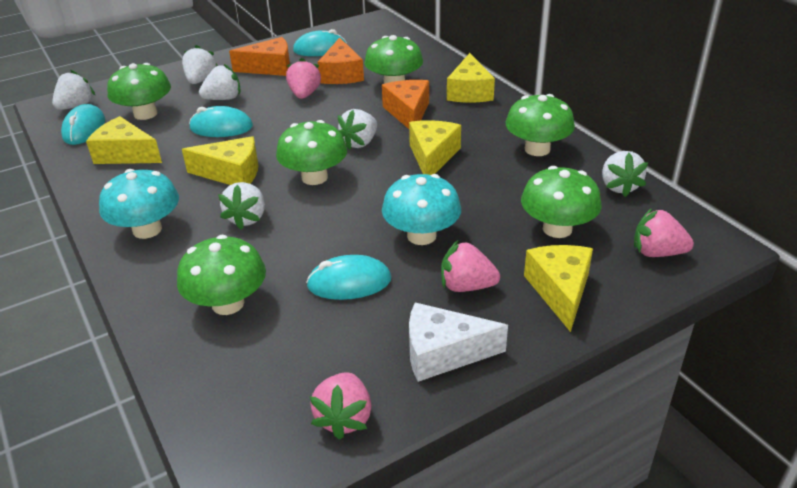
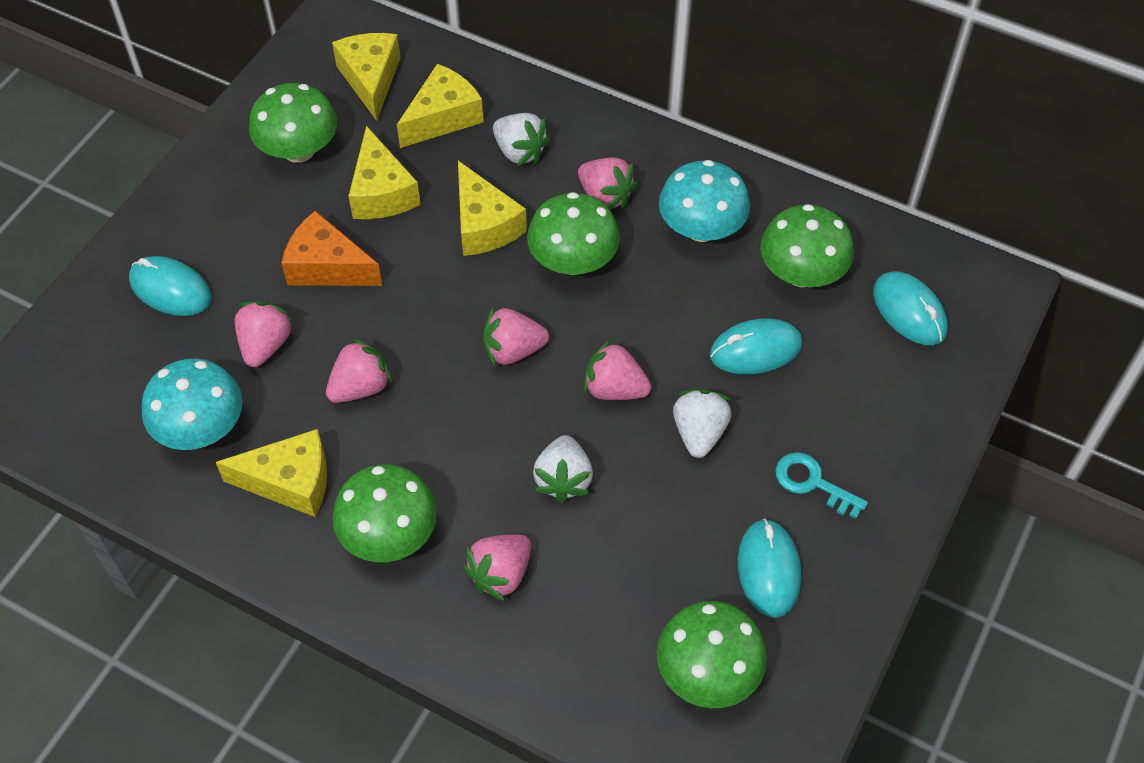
green mushroom: 6 -> 5
orange cheese: 3 -> 1
pink strawberry: 4 -> 6
turquoise key: 0 -> 1
white cheese: 1 -> 0
white strawberry: 6 -> 3

